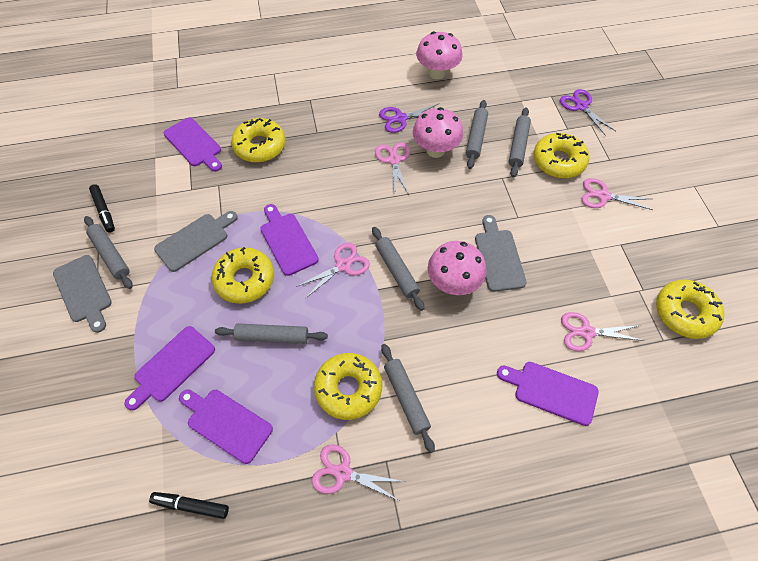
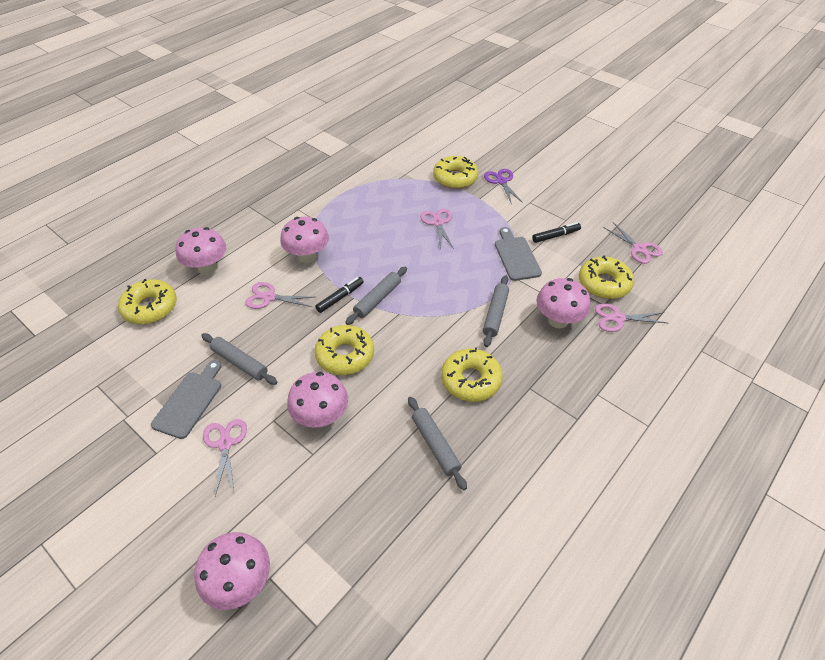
grey cutting board: 3 -> 2
grey rolling pin: 6 -> 4
pink mushroom: 3 -> 5
purple cutting board: 5 -> 0
purple scissors: 2 -> 1

